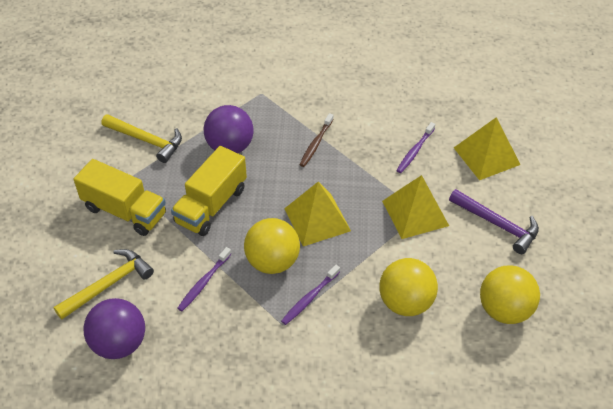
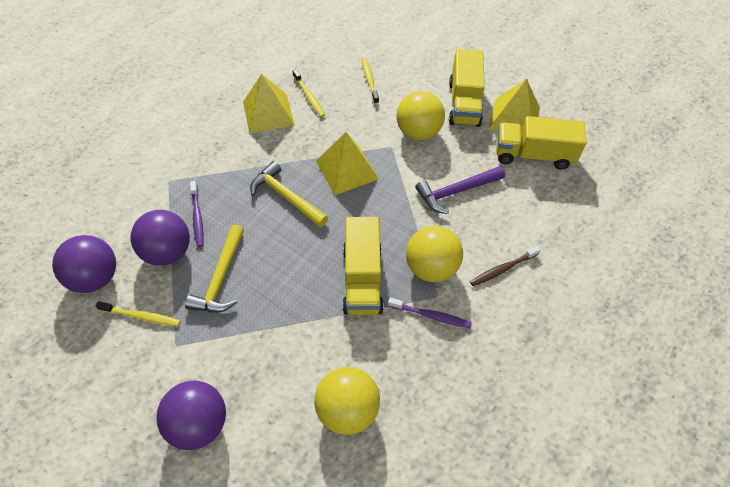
purple ball: 2 -> 3
purple toothbrush: 3 -> 2
yellow toothbrush: 0 -> 3
yellow truck: 2 -> 3

